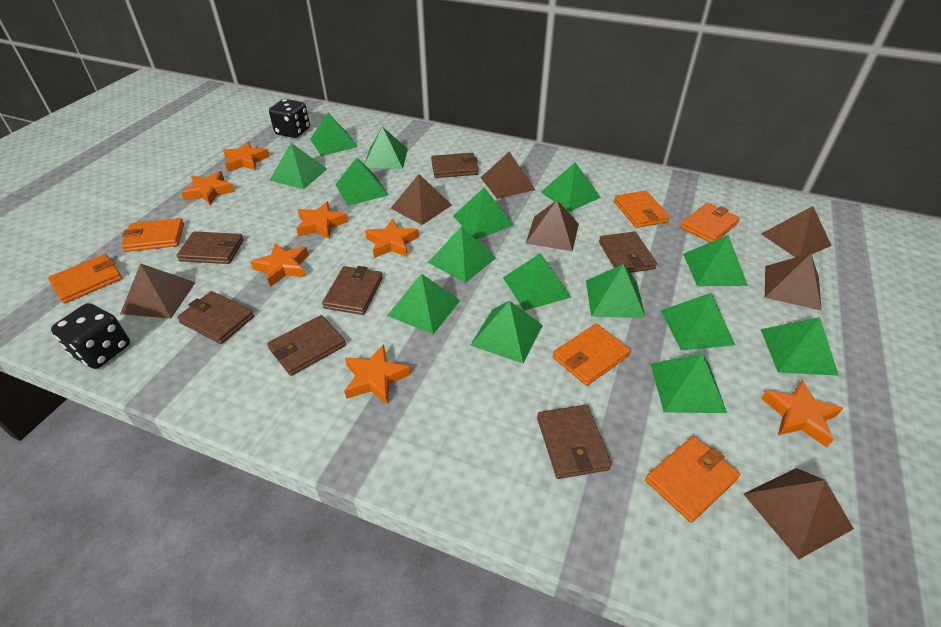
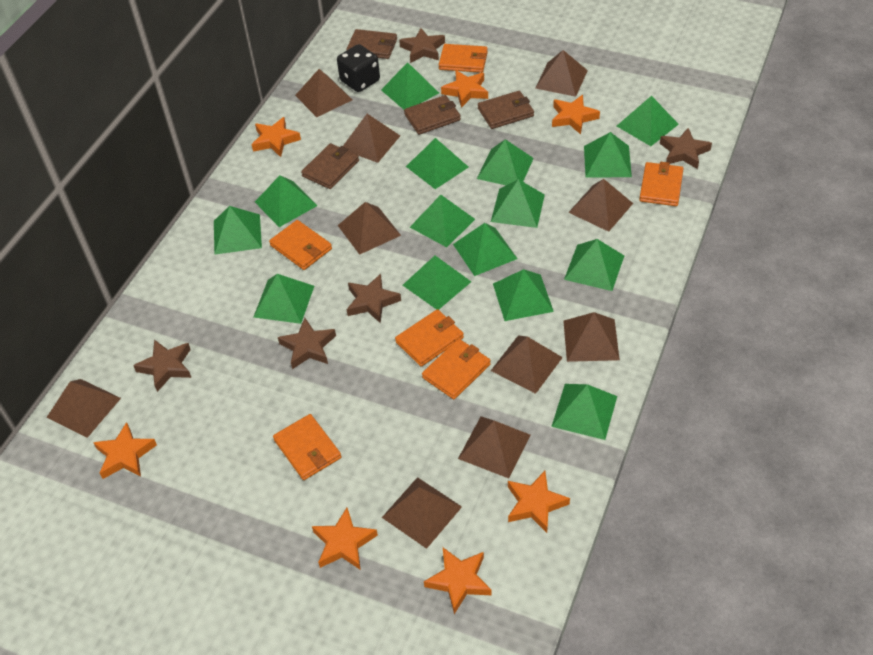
black dice: 2 -> 1
brown pyramid: 7 -> 10
brown star: 0 -> 5
brown wallet: 7 -> 4

